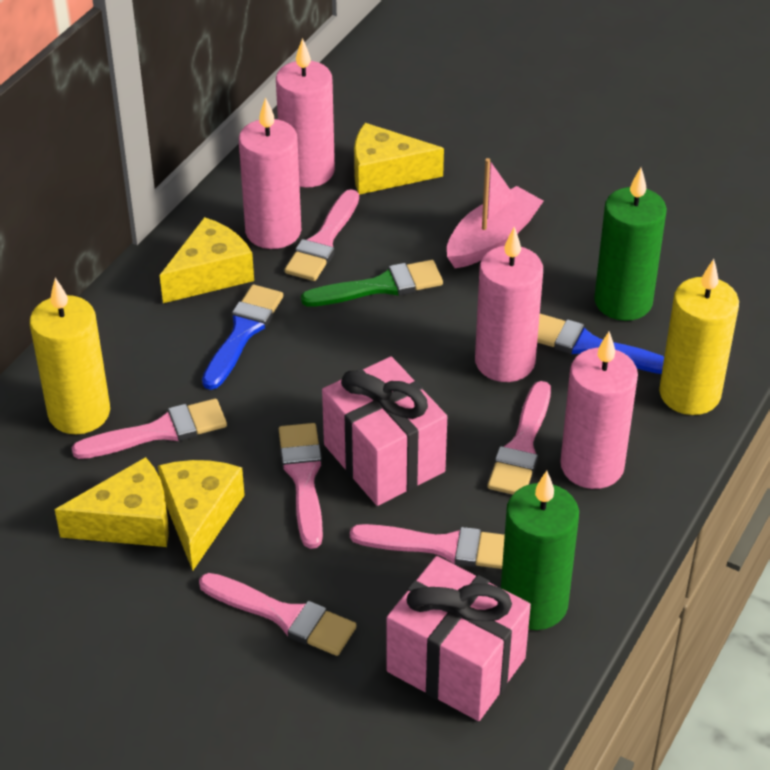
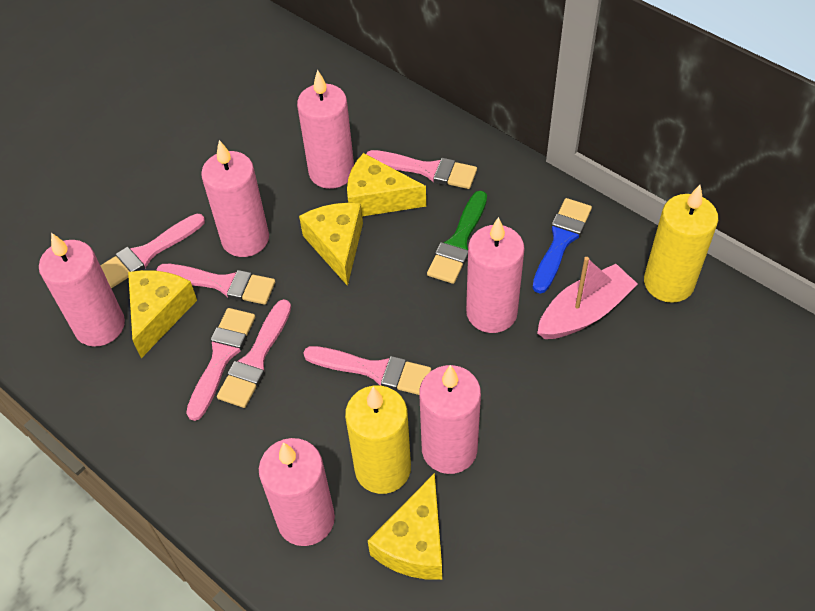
blue brush: 2 -> 1
green candle: 2 -> 0
pink candle: 4 -> 6
pink gift: 2 -> 0

